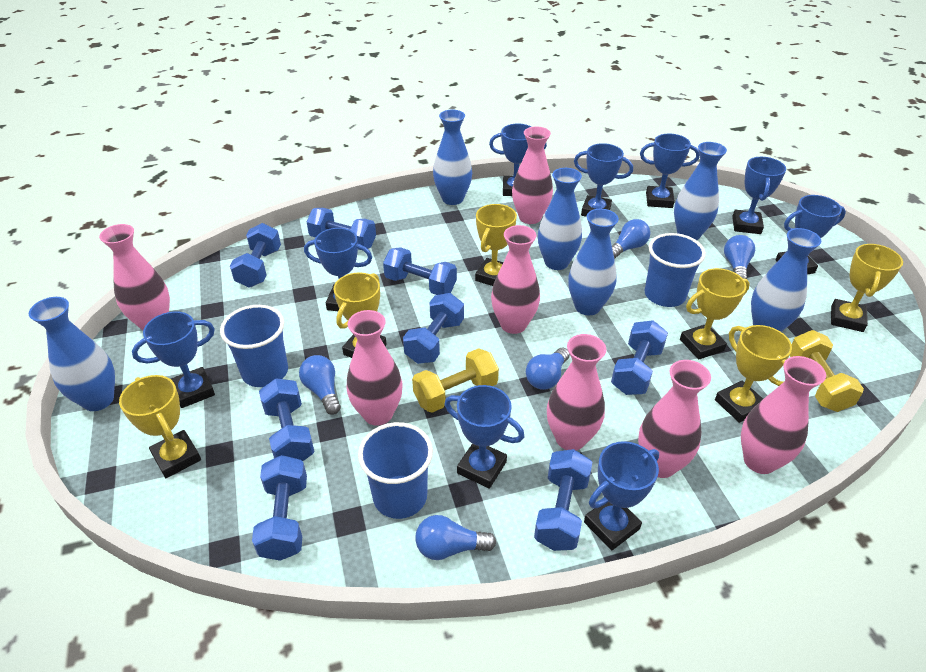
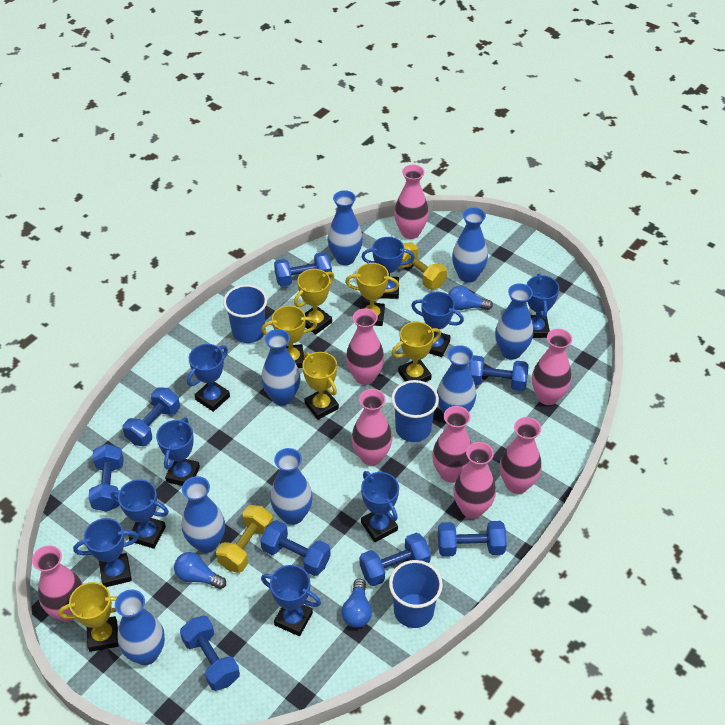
blue light bulb: 5 -> 3
blue vase: 6 -> 8
pink vase: 7 -> 8

